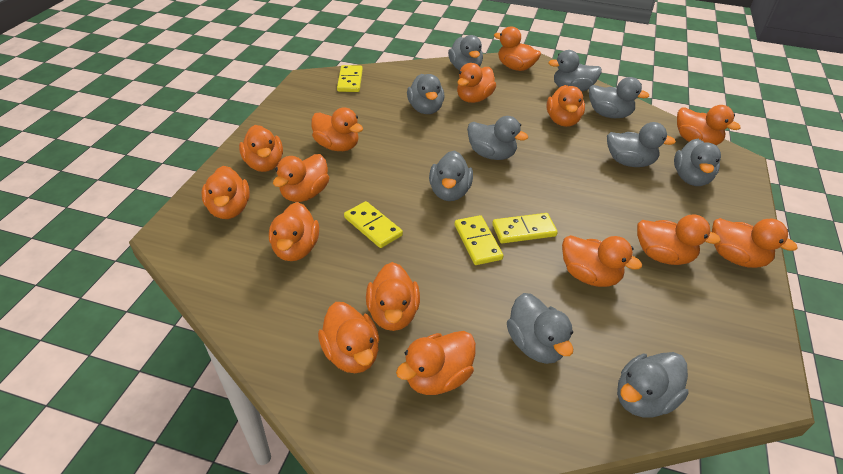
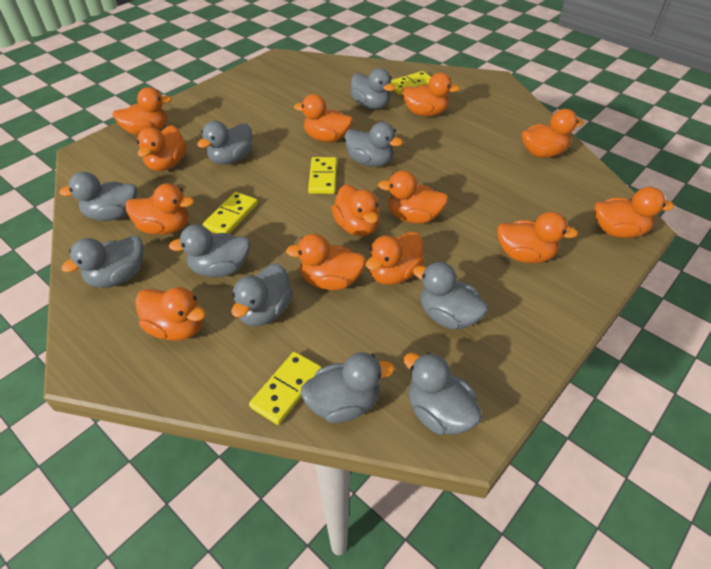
orange duck: 15 -> 13

